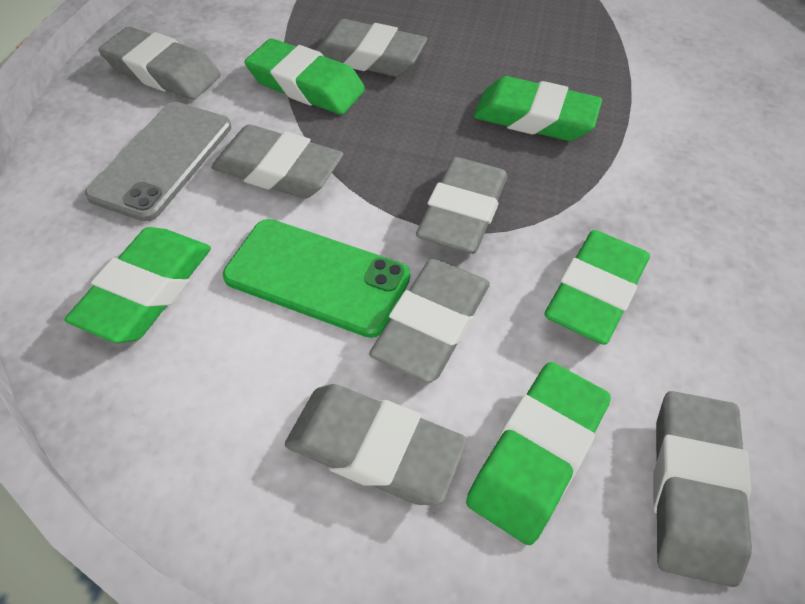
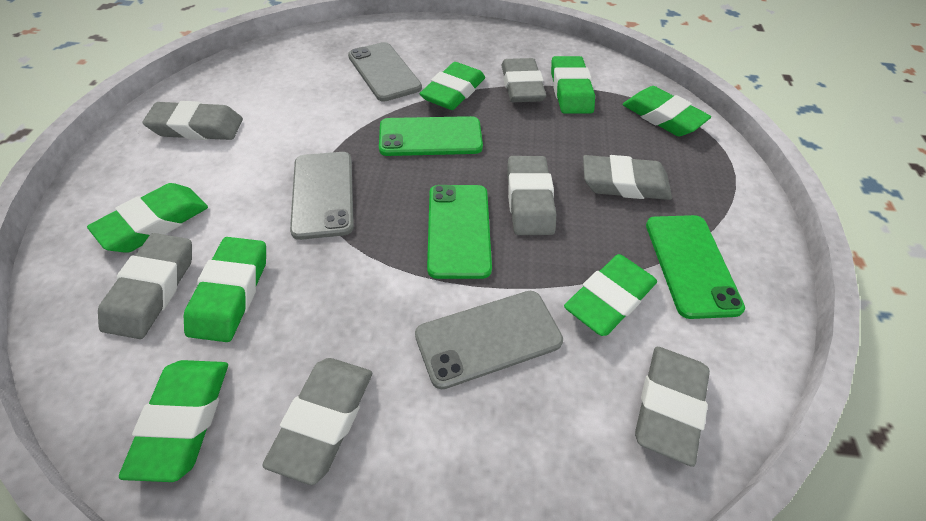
green eraser: 5 -> 7
green phone: 1 -> 3
grey phone: 1 -> 3

